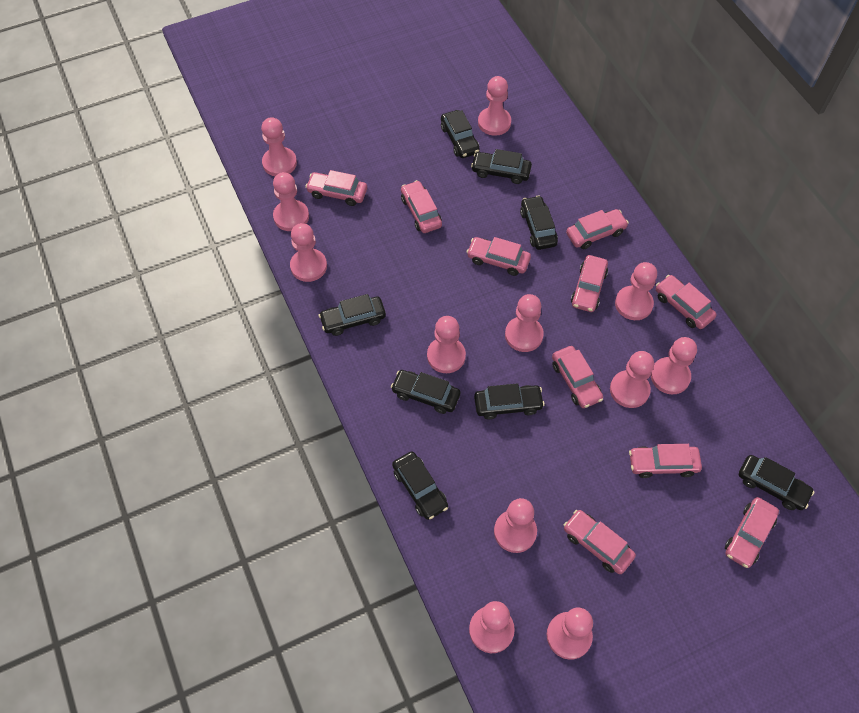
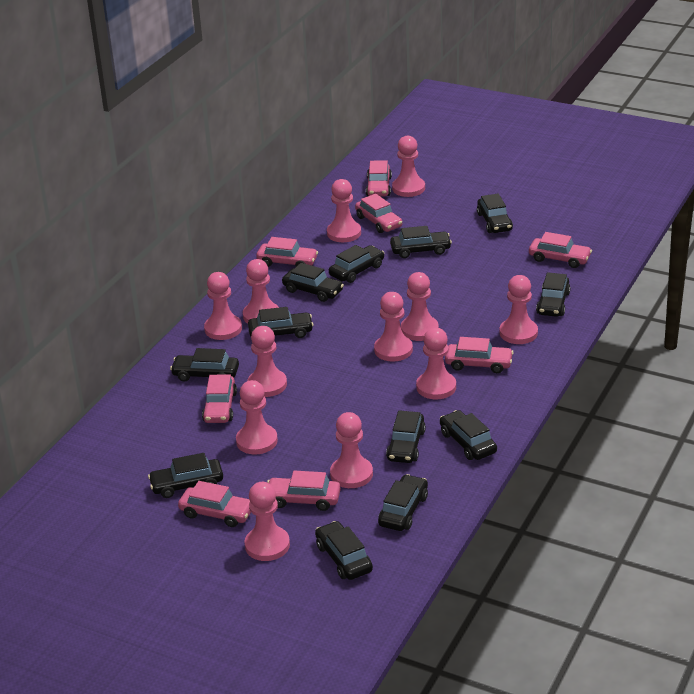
black car: 8 -> 12
pink car: 10 -> 8

